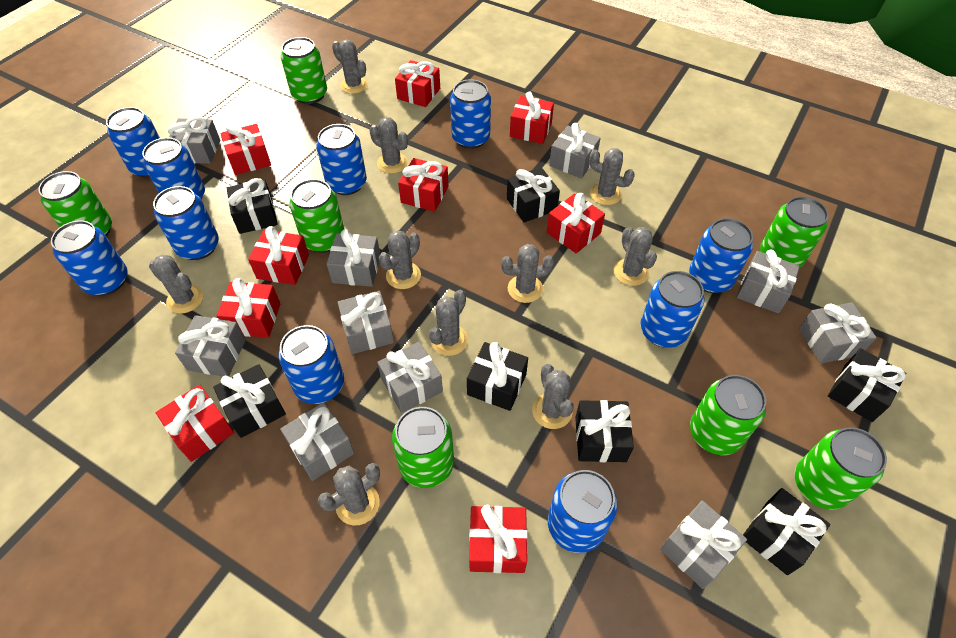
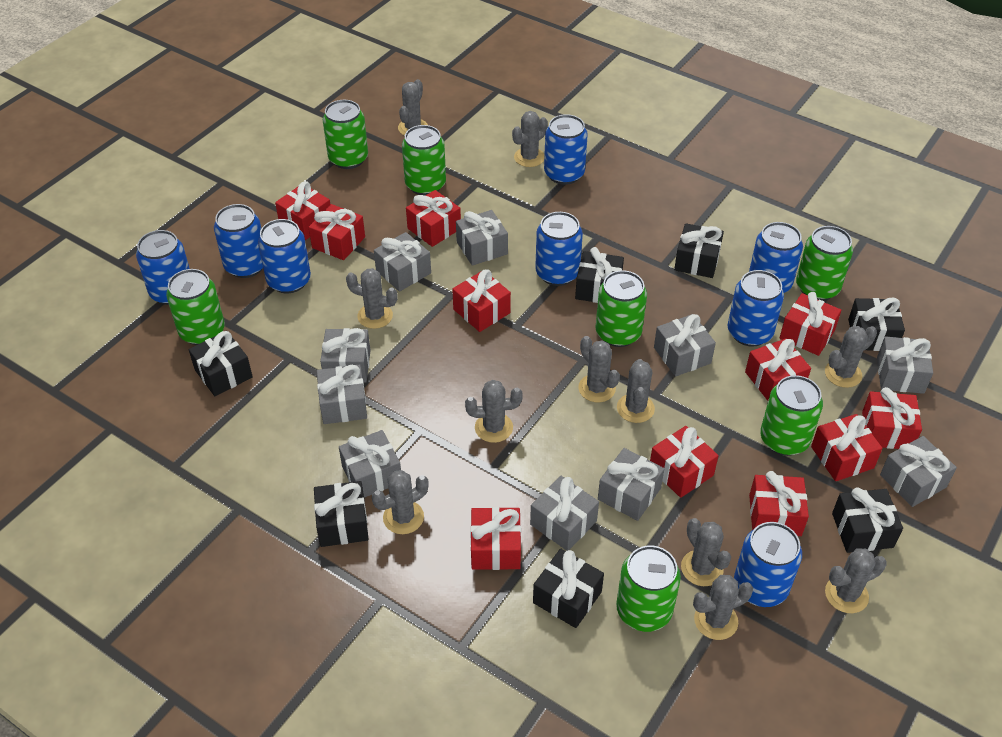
blue can: 10 -> 8
grey cactus: 10 -> 11
red gift: 9 -> 11

